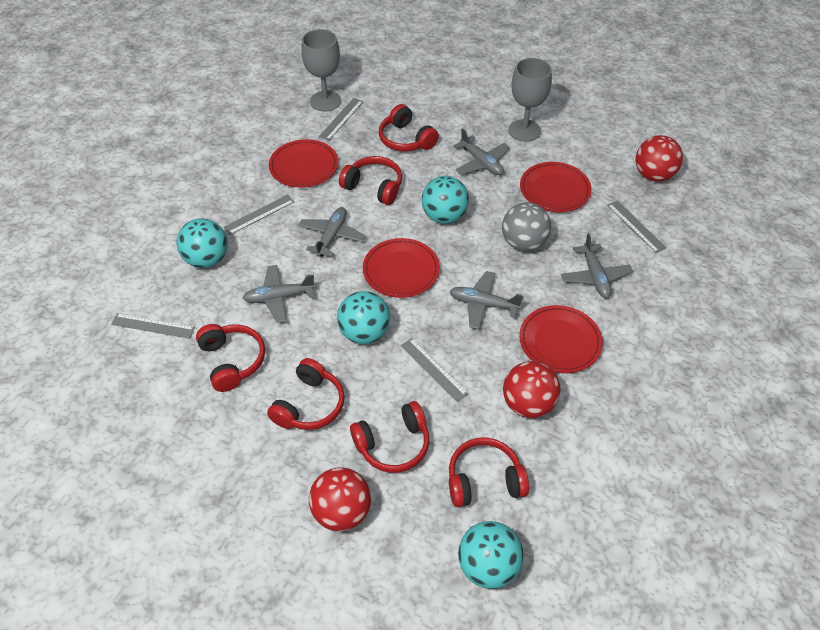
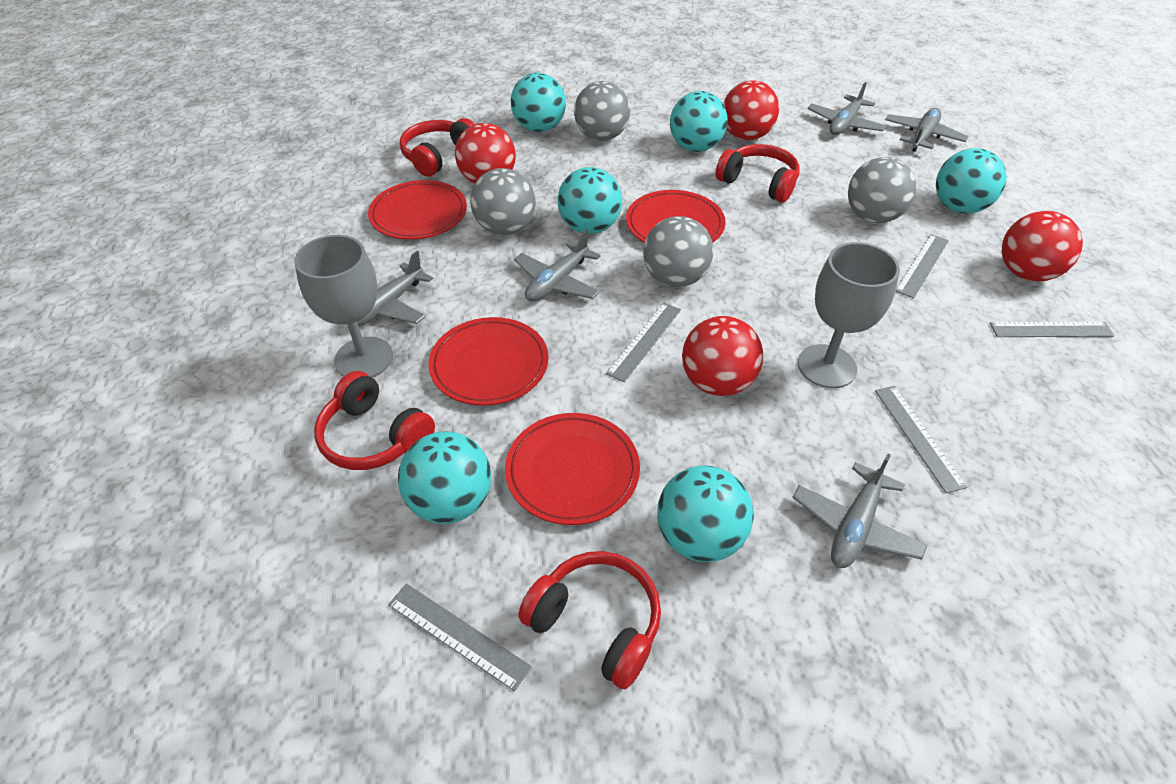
grey ball: 1 -> 4
red ball: 3 -> 4
red headphones: 6 -> 4
turquoise ball: 4 -> 6

